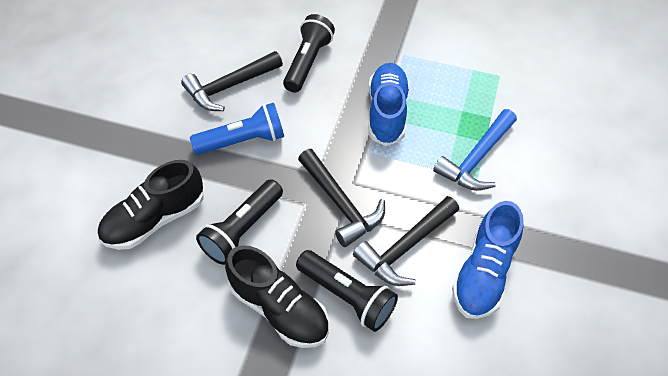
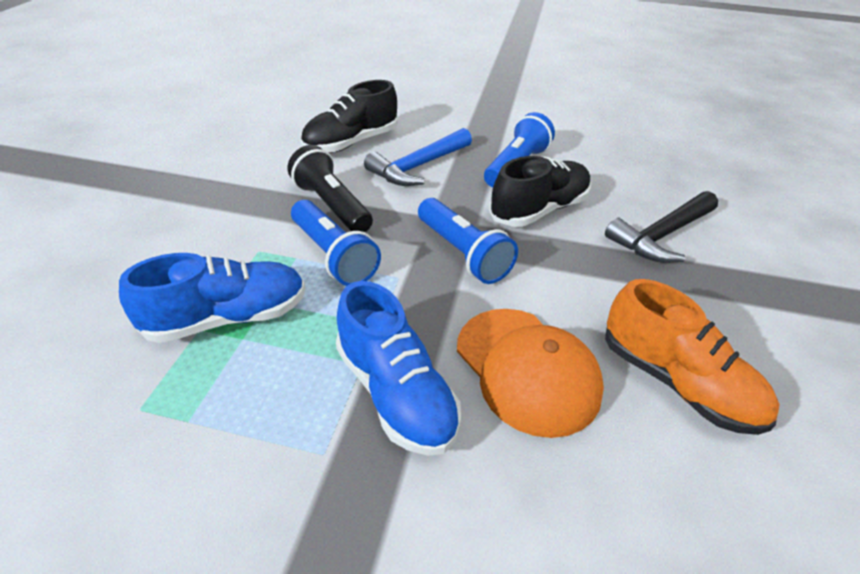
black flashlight: 3 -> 1
black hammer: 3 -> 1
blue flashlight: 1 -> 3
orange cap: 0 -> 1
orange shoe: 0 -> 1

